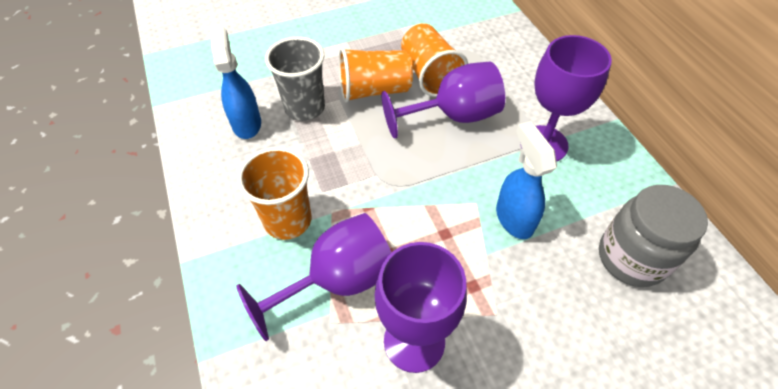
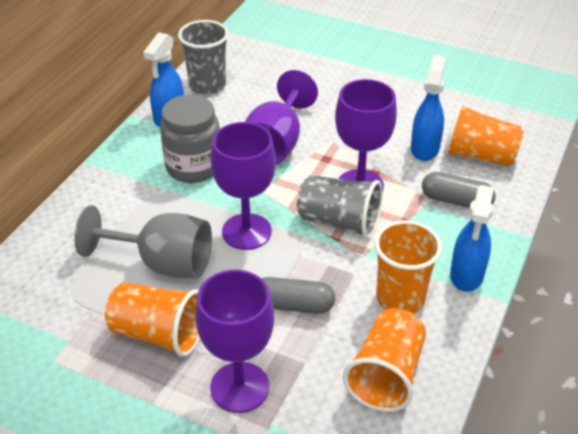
blue spray bottle: 2 -> 3
grey capsule: 0 -> 2
grey cup: 1 -> 2
grey goblet: 0 -> 1
orange cup: 3 -> 4

